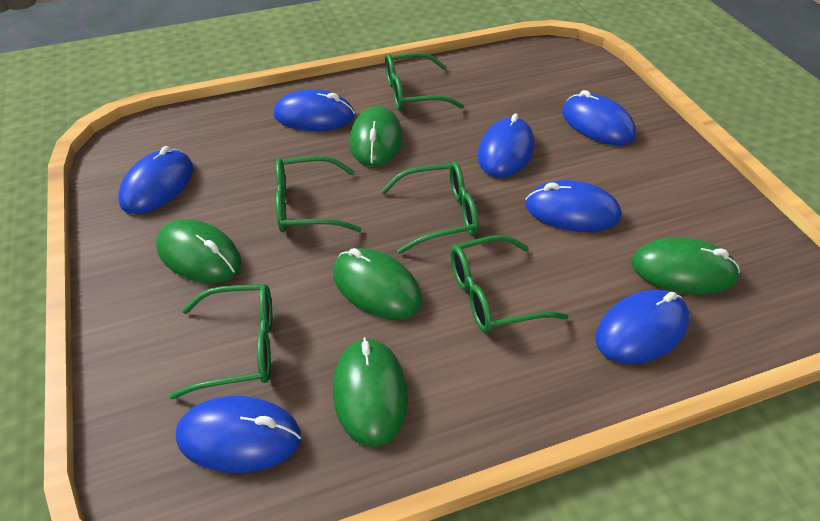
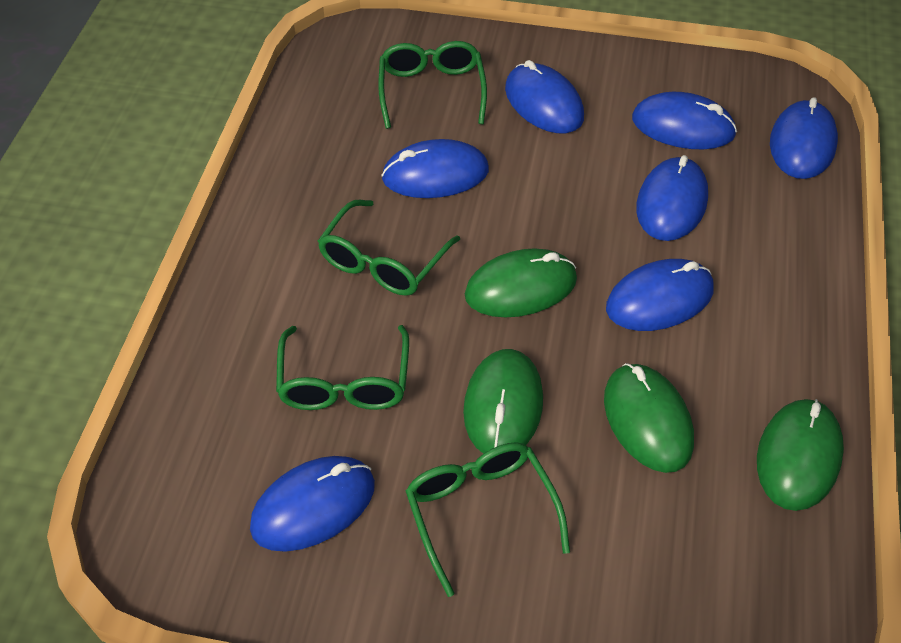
green glasses: 5 -> 4
green mouse: 5 -> 4

